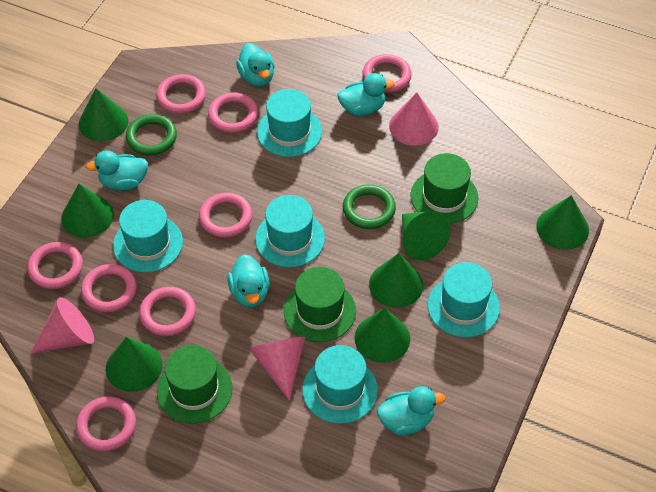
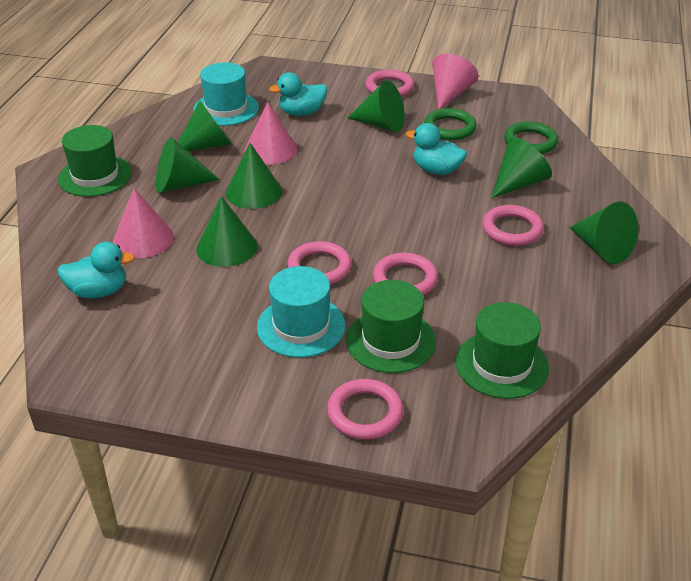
pink ring: 8 -> 5
turquoise duck: 5 -> 3
turquoise hat: 5 -> 2

